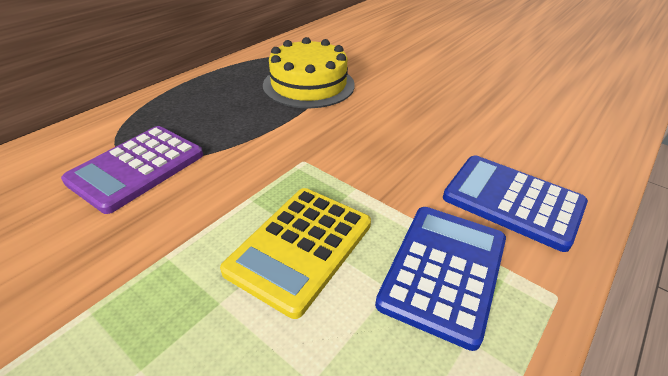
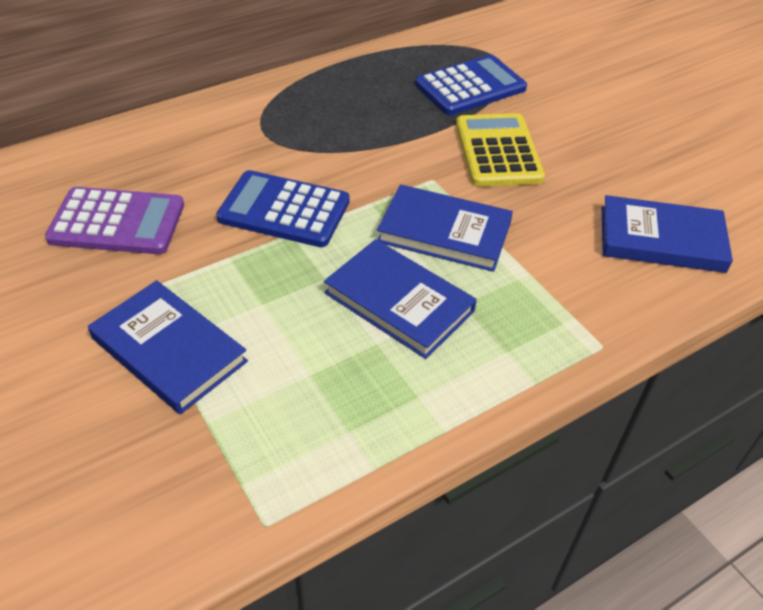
blue book: 0 -> 4
yellow cake: 1 -> 0

